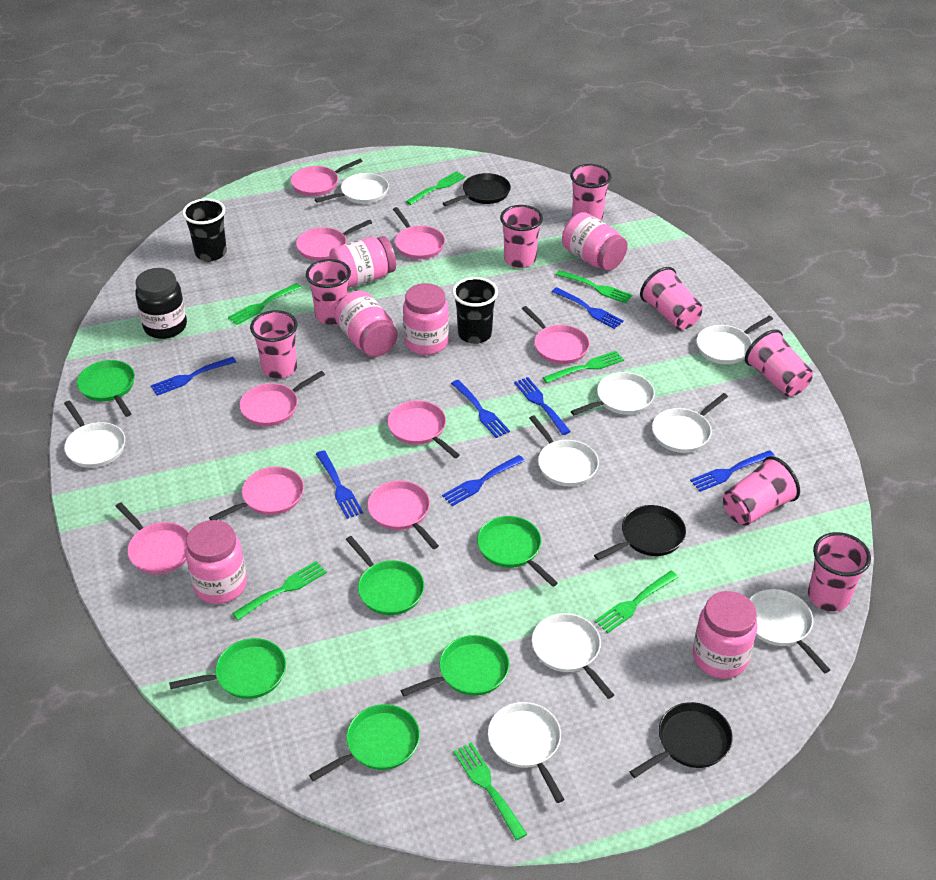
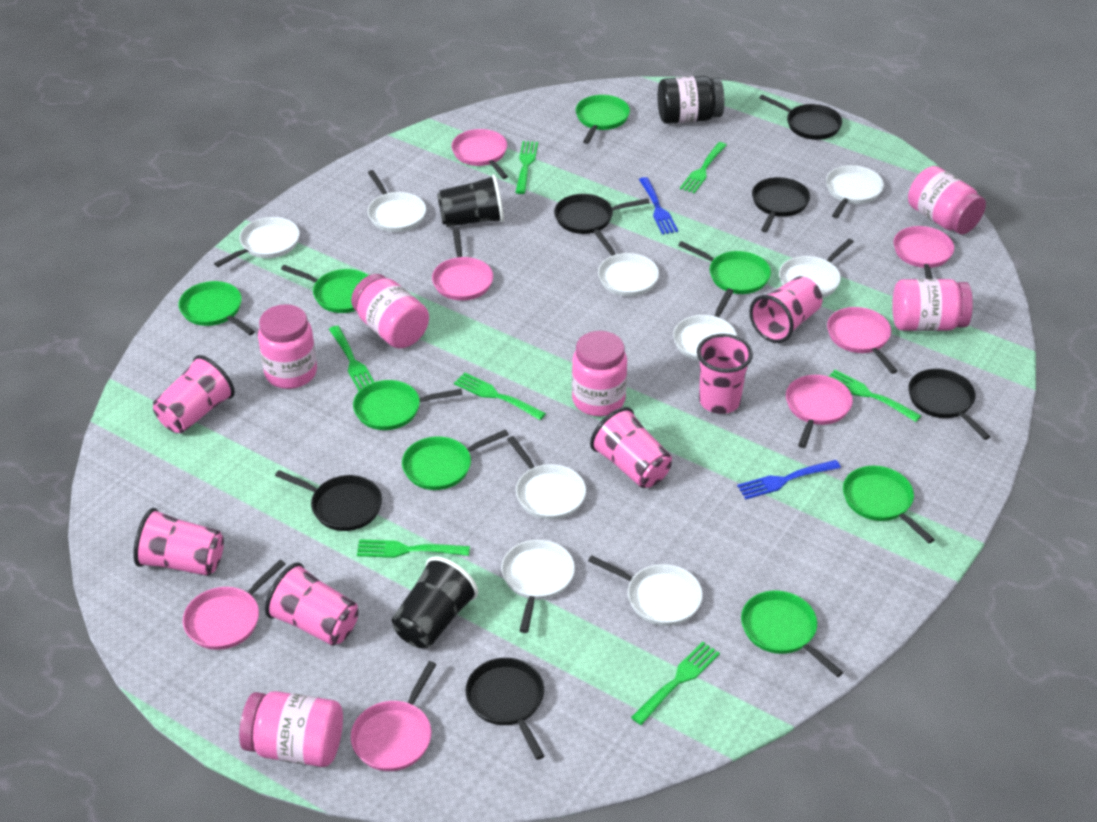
black pan: 3 -> 6
blue fork: 7 -> 2
green pan: 6 -> 8
pink cup: 8 -> 6
pink pan: 9 -> 7

